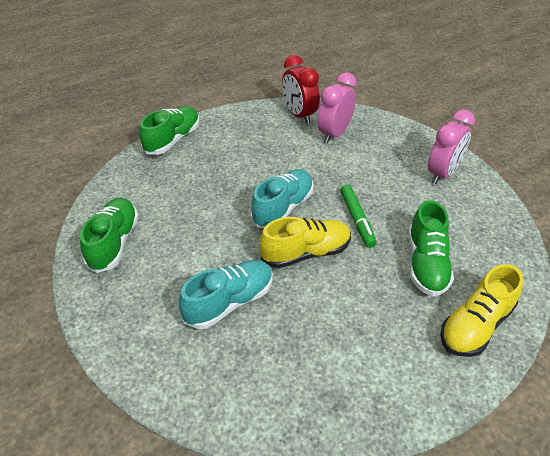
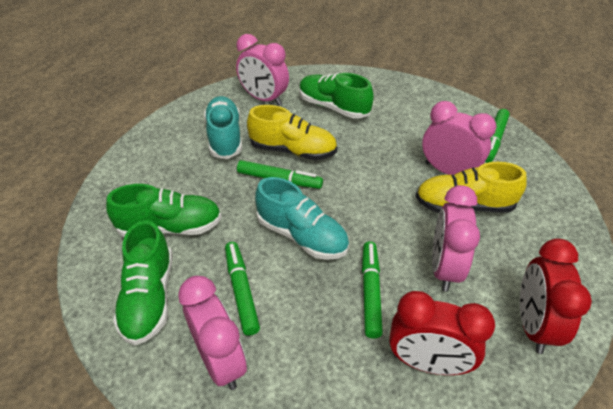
green marker: 1 -> 4
pink clock: 2 -> 4
red clock: 1 -> 2

